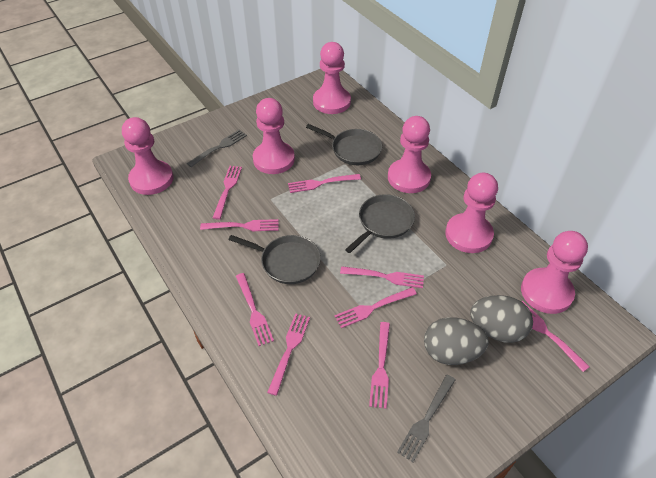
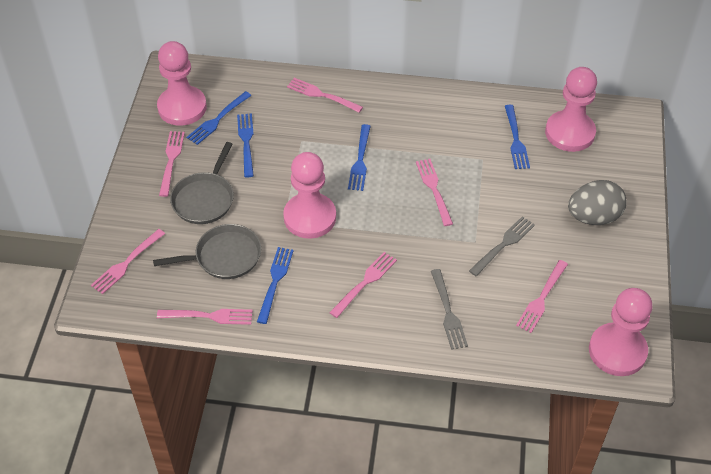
blue fork: 0 -> 5
grey egg: 2 -> 1
grey pan: 3 -> 2
pink fork: 9 -> 7
pink pawn: 6 -> 4

